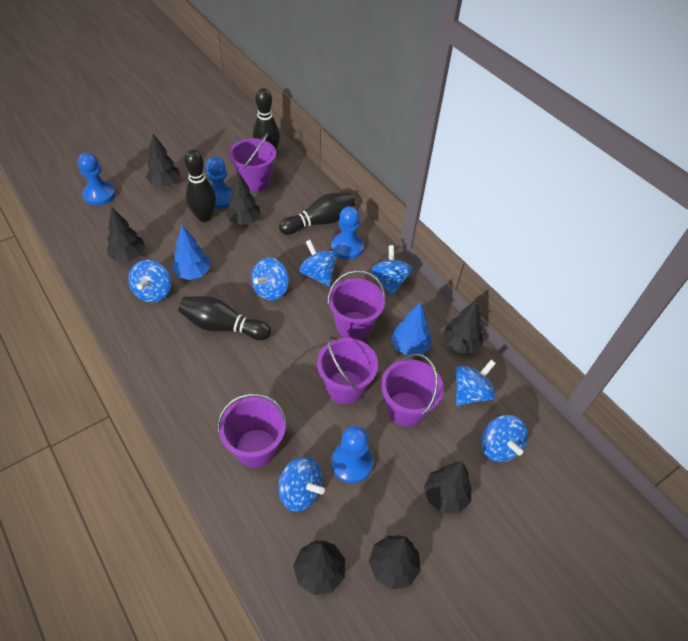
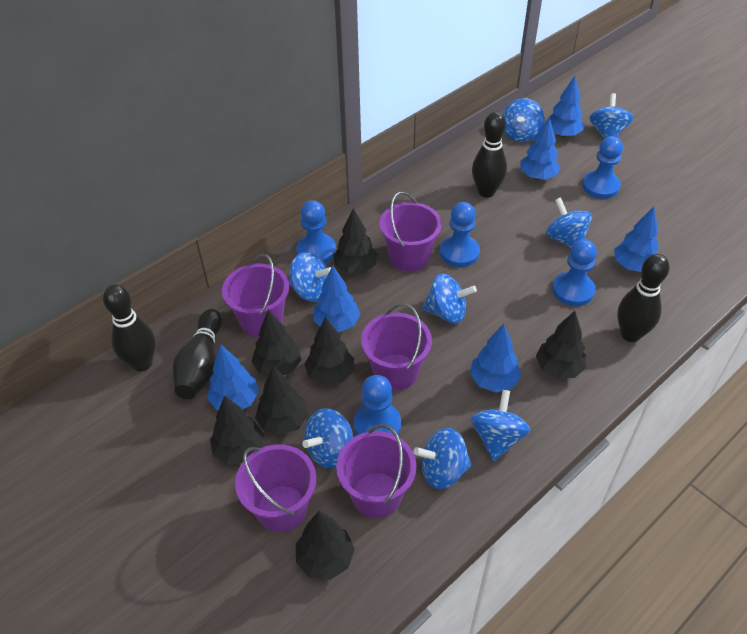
blue pawn: 4 -> 5
blue spinning top: 7 -> 8
blue tree: 2 -> 6

